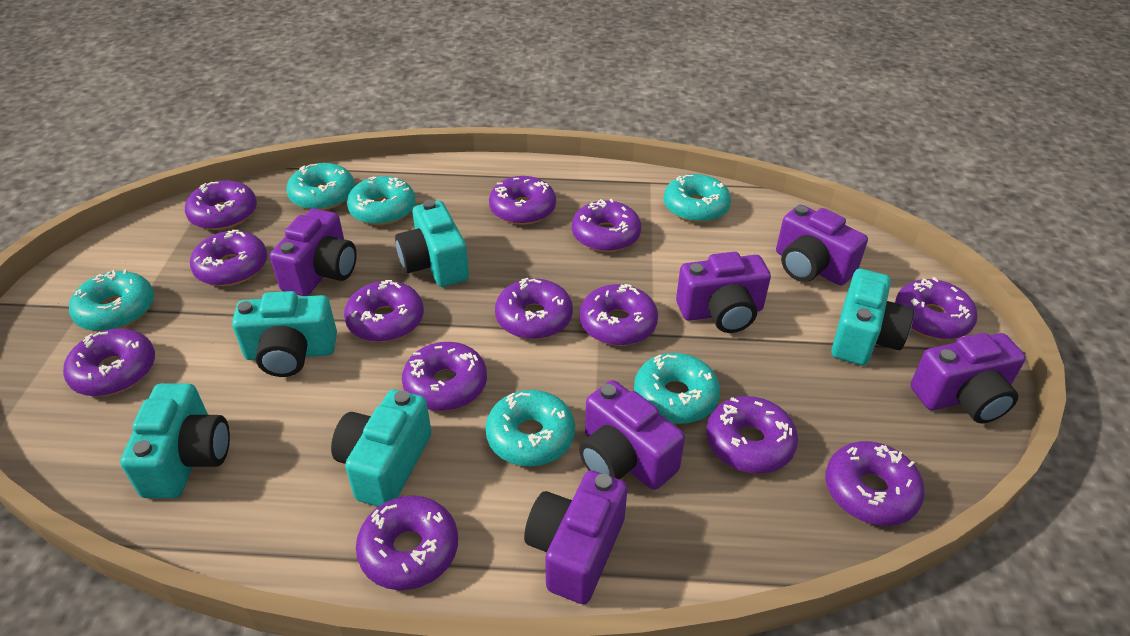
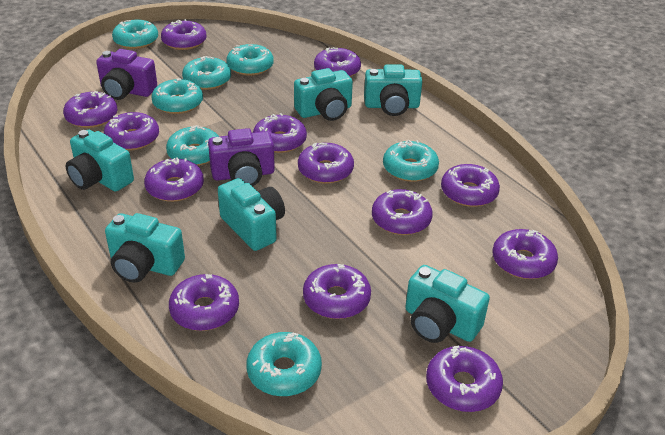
purple camera: 6 -> 2
turquoise camera: 5 -> 6
turquoise donut: 6 -> 7

